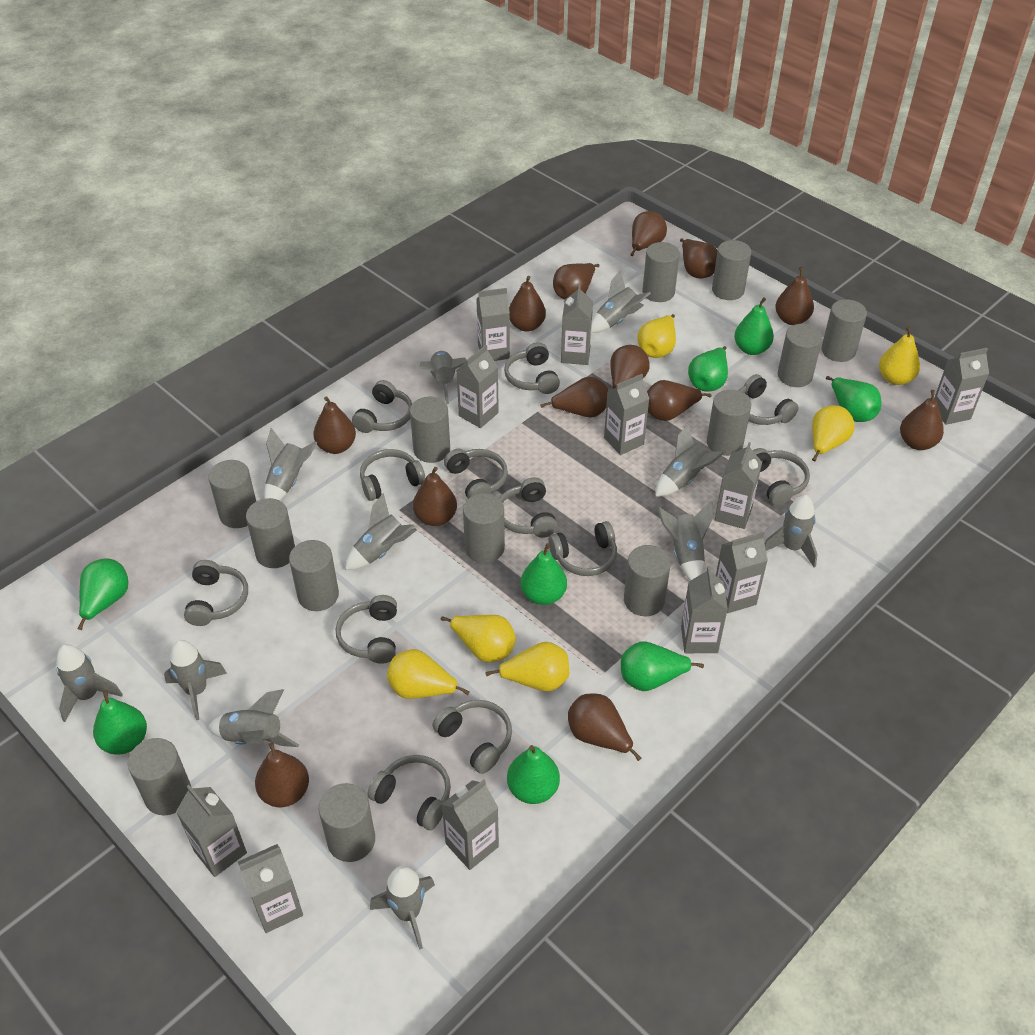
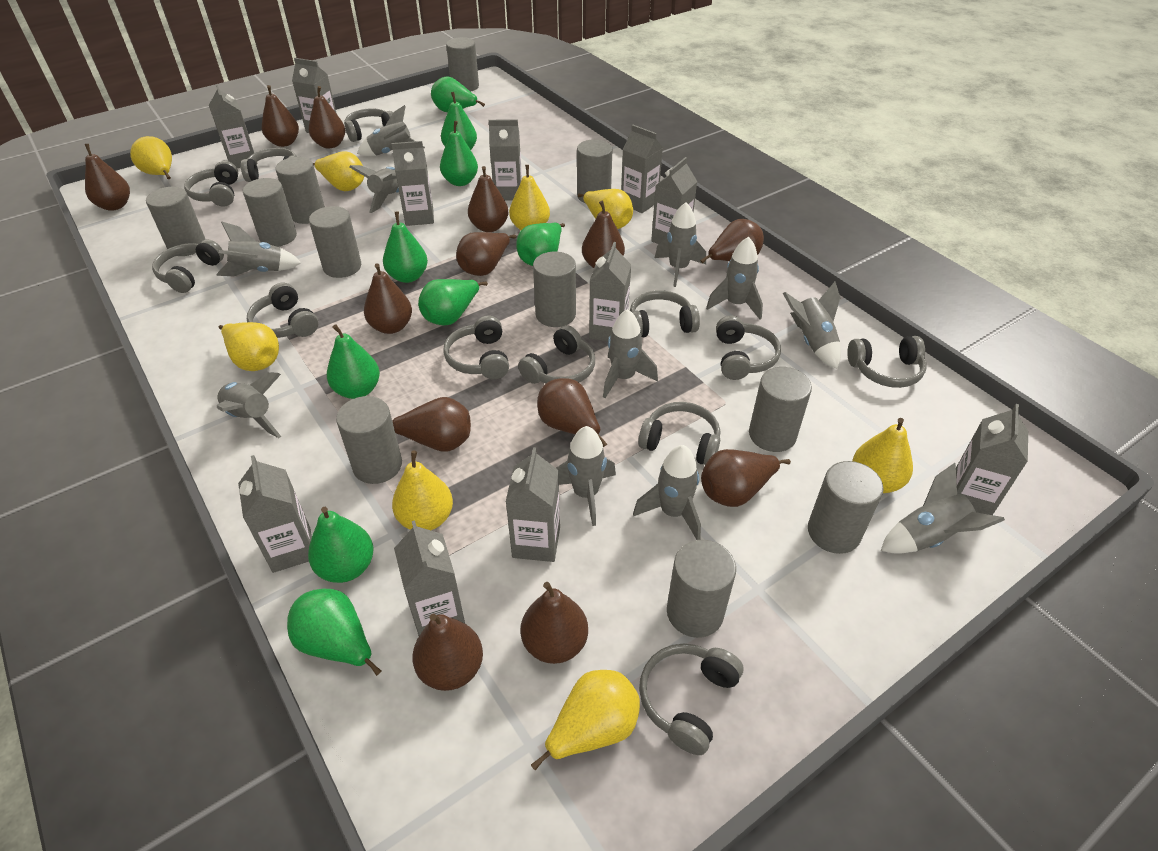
green pear: 8 -> 9
grey cylinder: 13 -> 11
yellow pear: 6 -> 8

